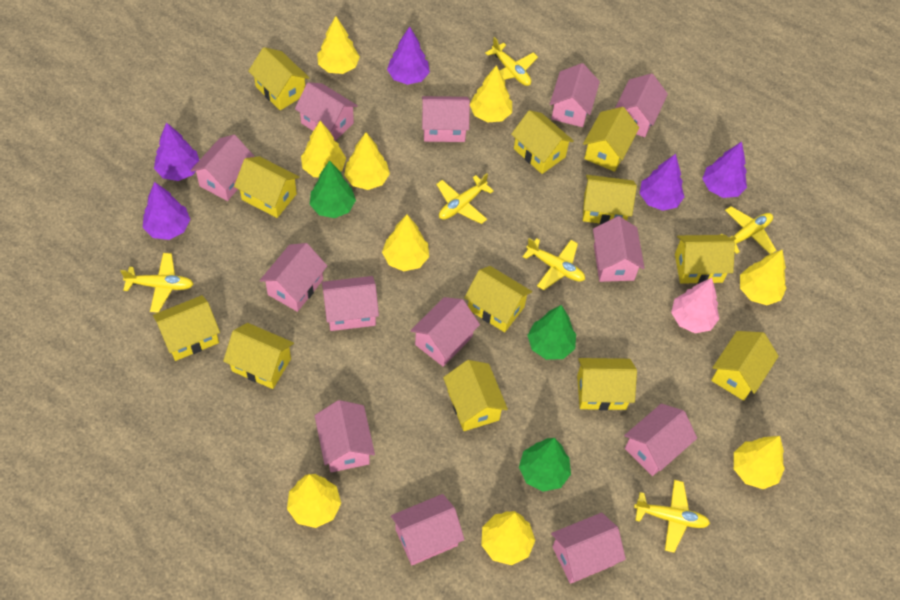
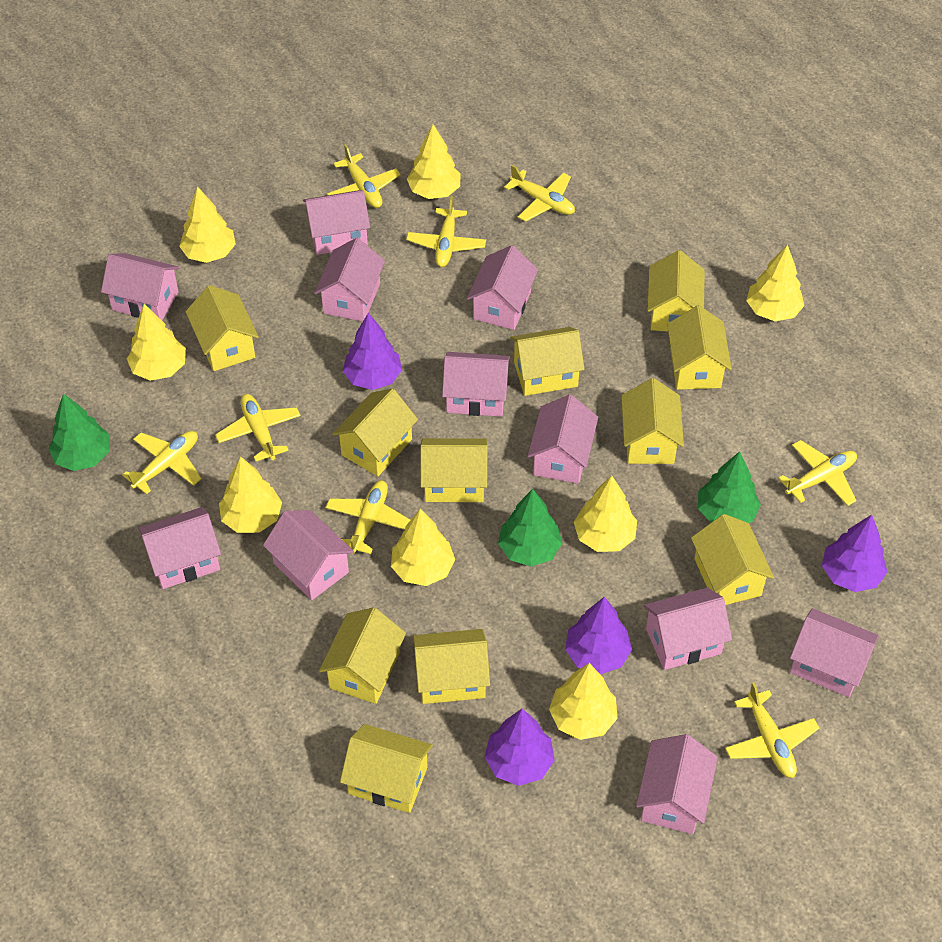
pink house: 13 -> 11
pink tree: 1 -> 0
purple tree: 5 -> 4
yellow house: 12 -> 11
yellow plane: 6 -> 8
yellow tree: 9 -> 8

